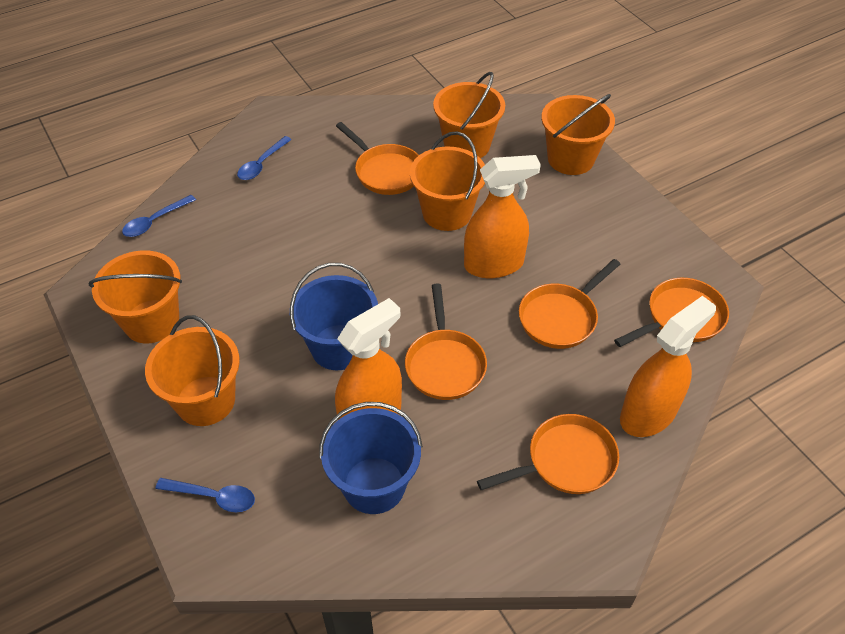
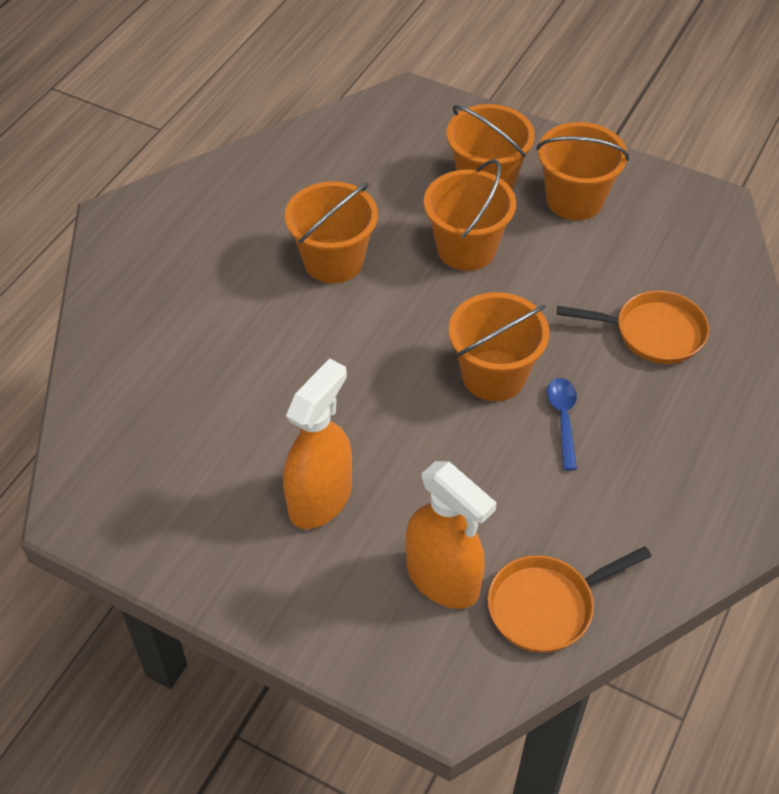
blue bucket: 2 -> 0
blue spoon: 3 -> 1
orange pan: 5 -> 2
orange spray bottle: 3 -> 2

